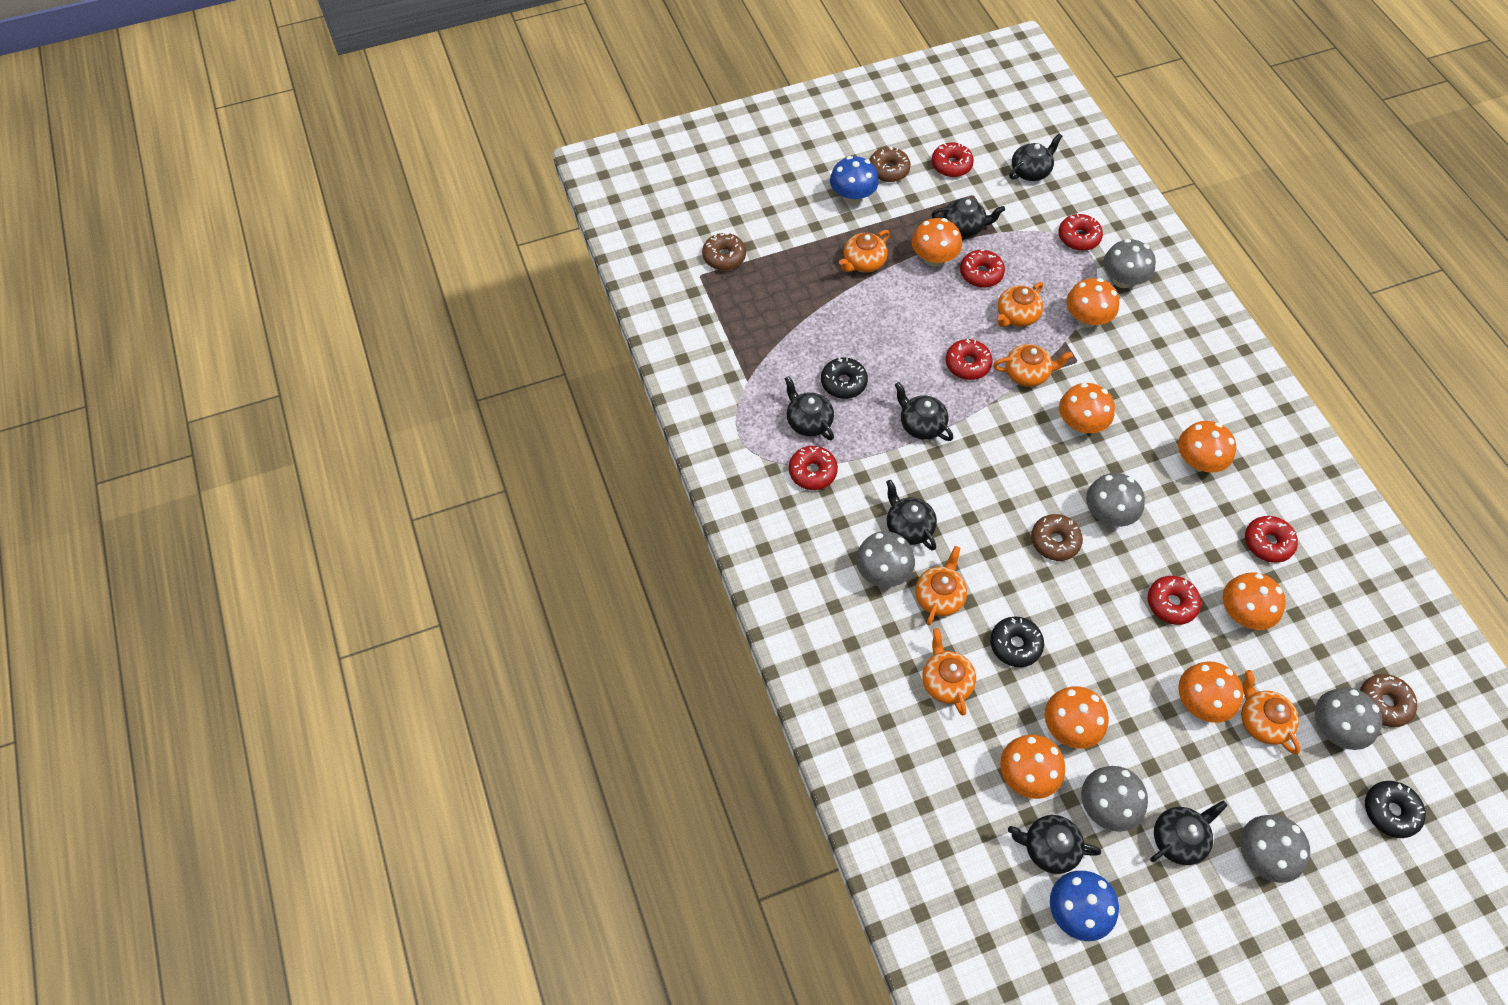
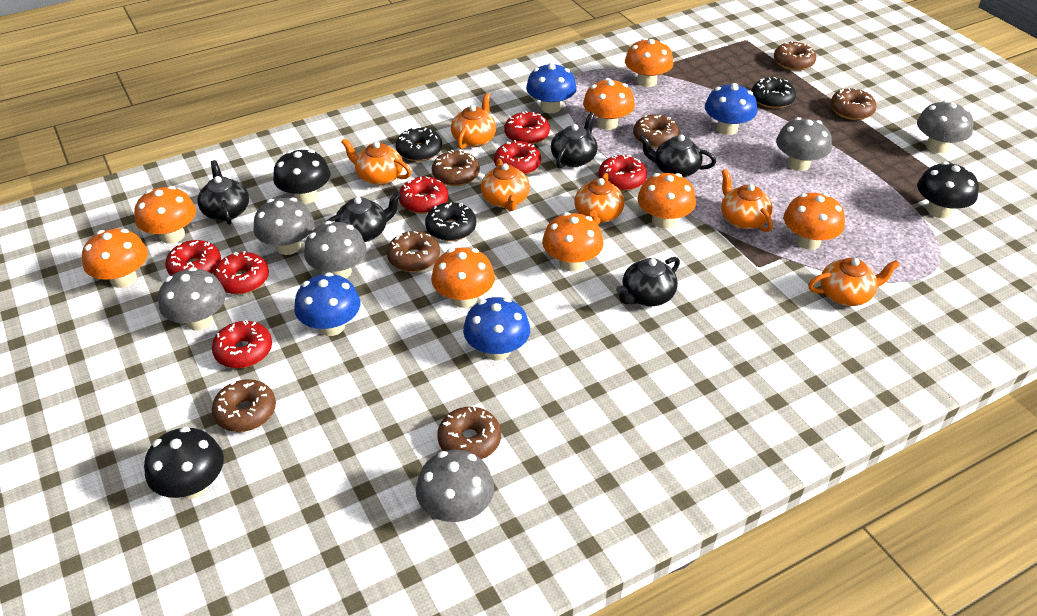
black mushroom: 0 -> 3
black teapot: 7 -> 5
blue mushroom: 2 -> 4
brown donut: 4 -> 7

